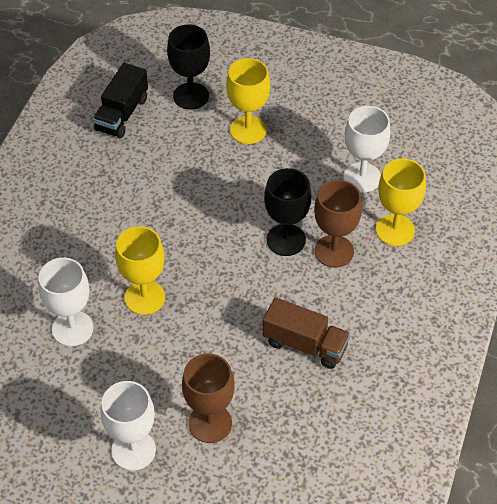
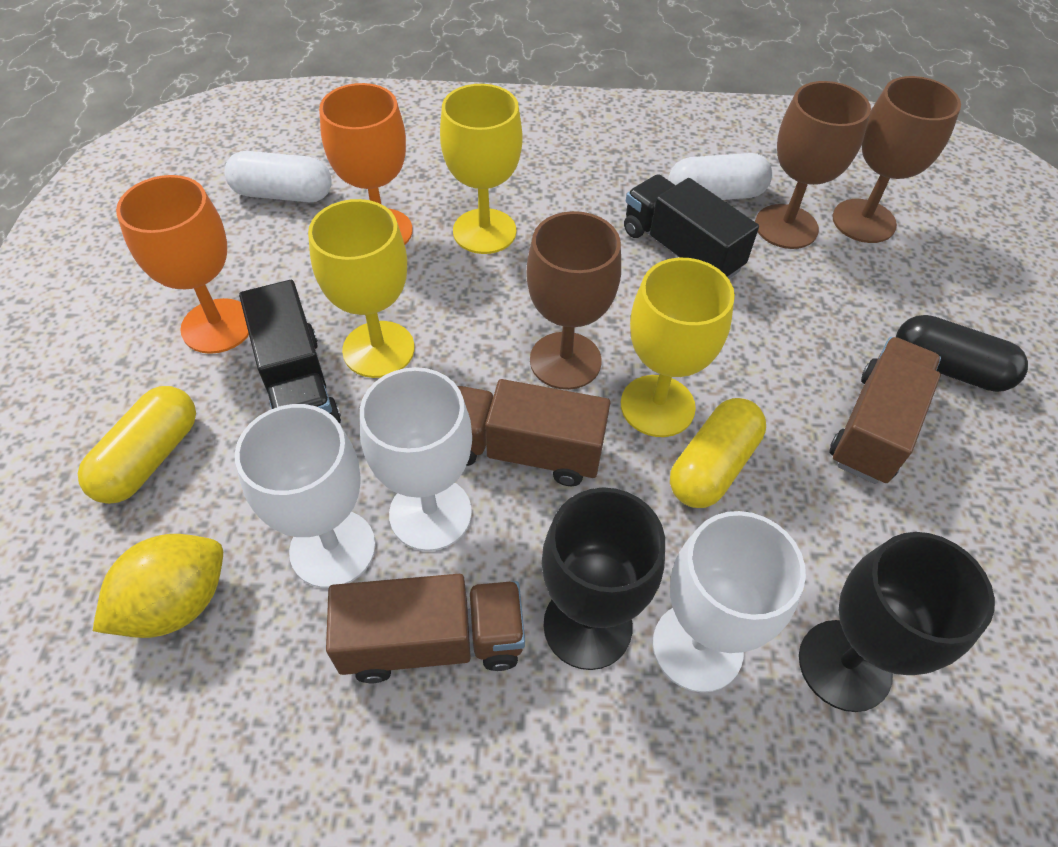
black capsule: 0 -> 1
black truck: 1 -> 2
brown goblet: 2 -> 3
brown truck: 1 -> 3
orange goblet: 0 -> 2
white capsule: 0 -> 2
yellow capsule: 0 -> 2
yellow lemon: 0 -> 1

